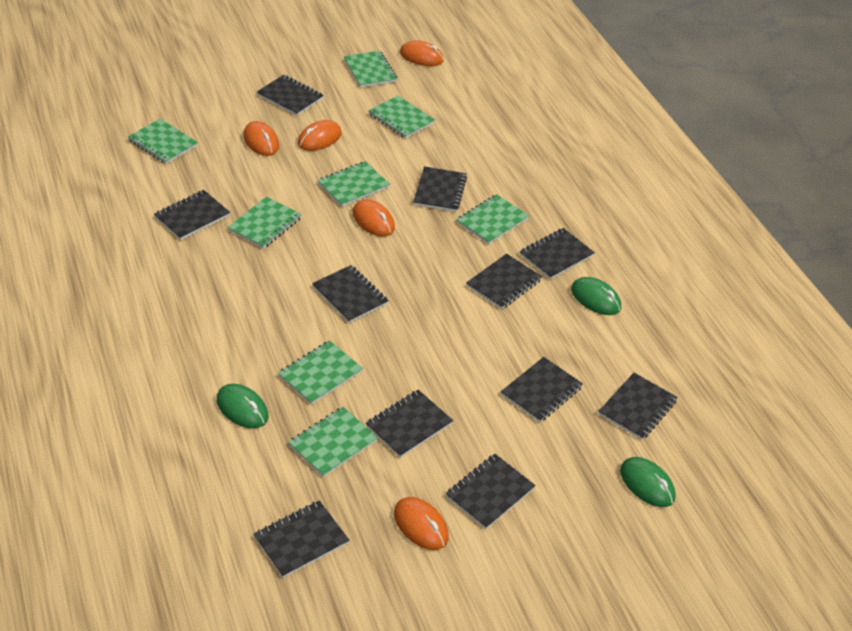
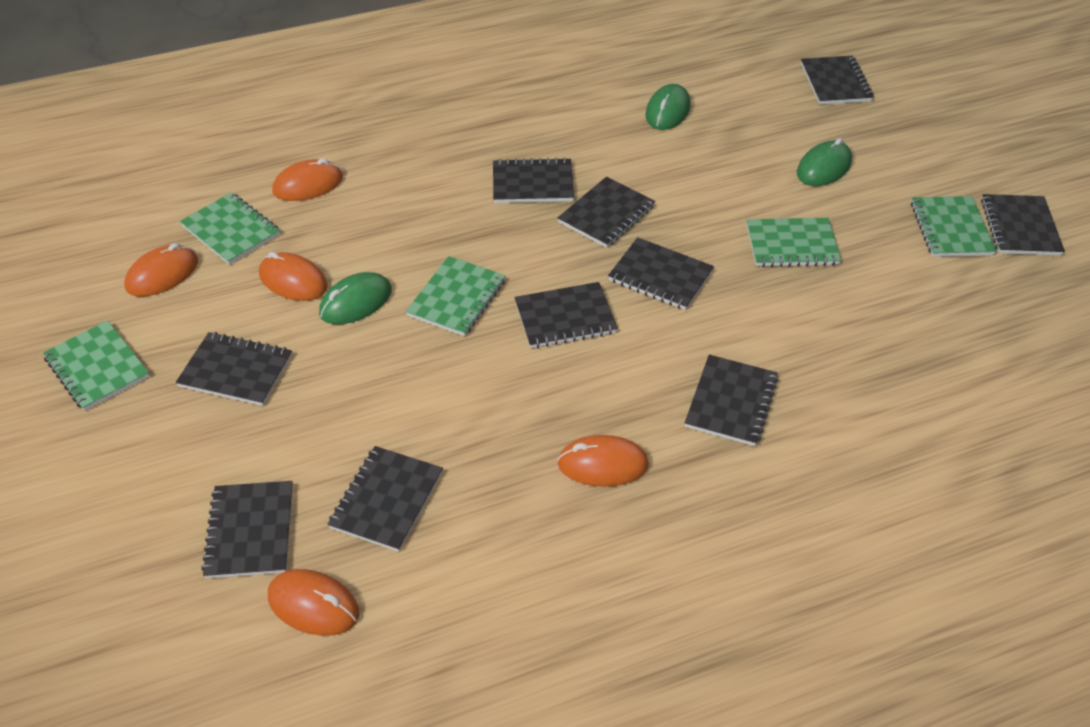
black notebook: 11 -> 10
green notebook: 8 -> 5

